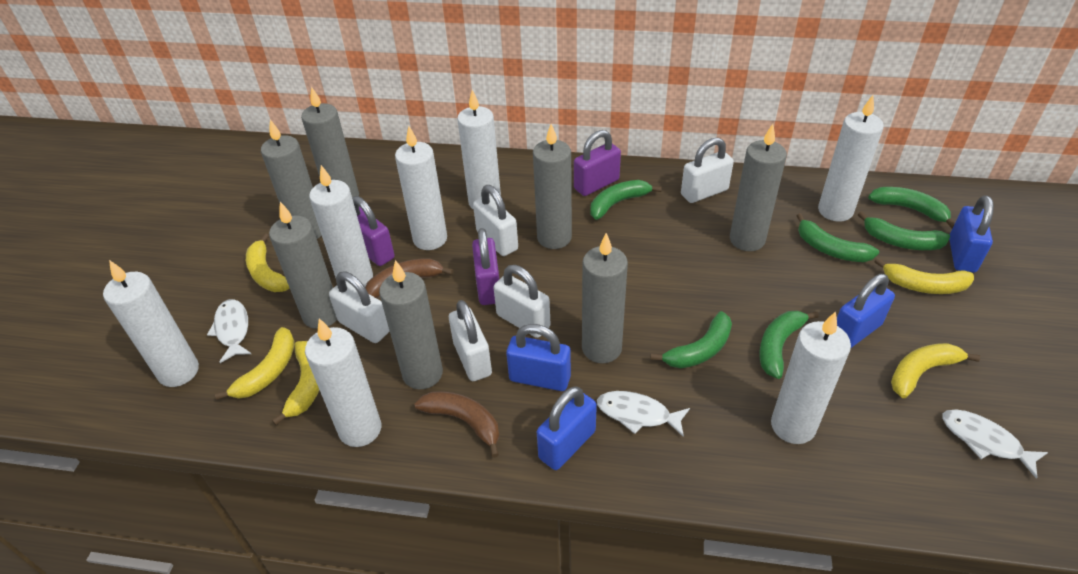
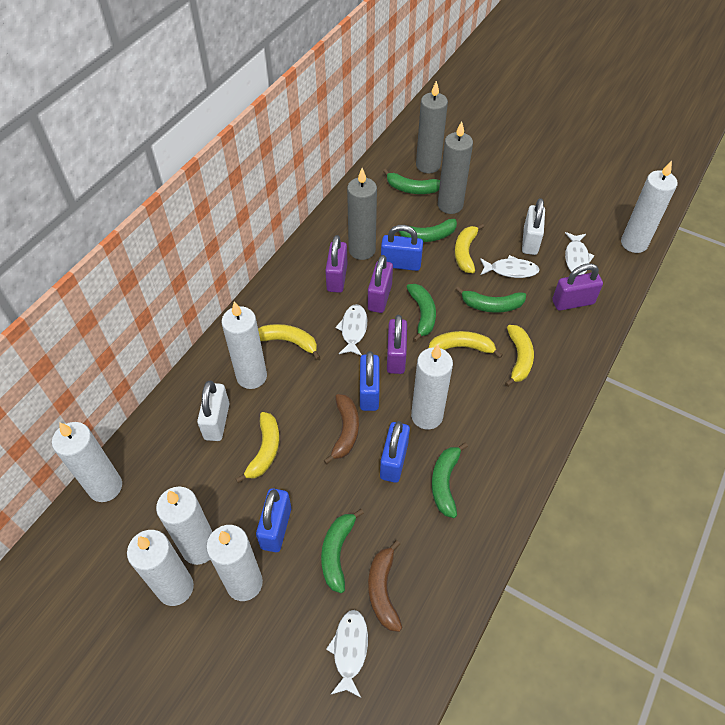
grey candle: 7 -> 3
purple padlock: 3 -> 4
white fish: 3 -> 4
white padlock: 5 -> 2

